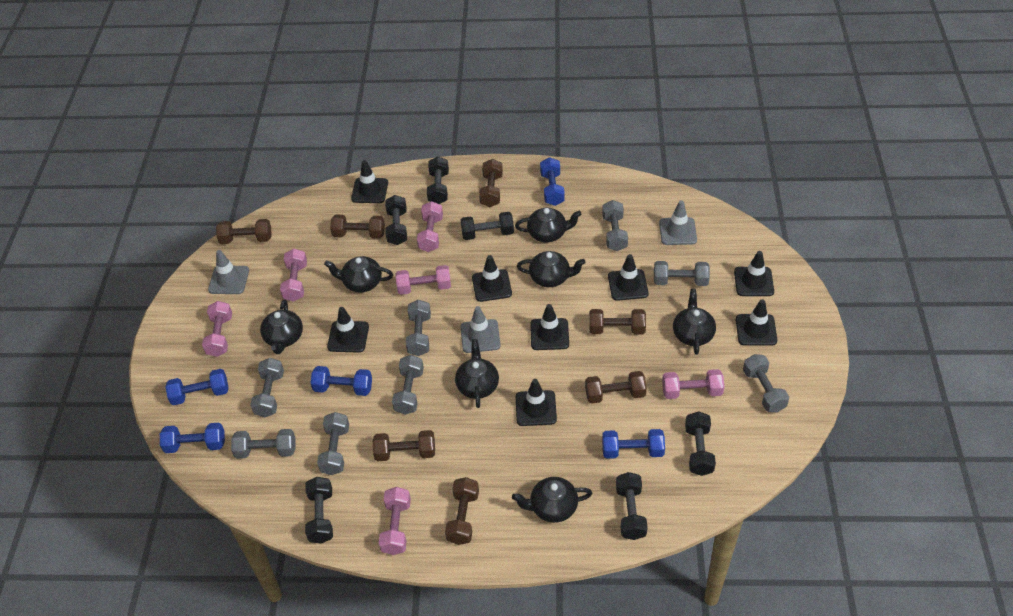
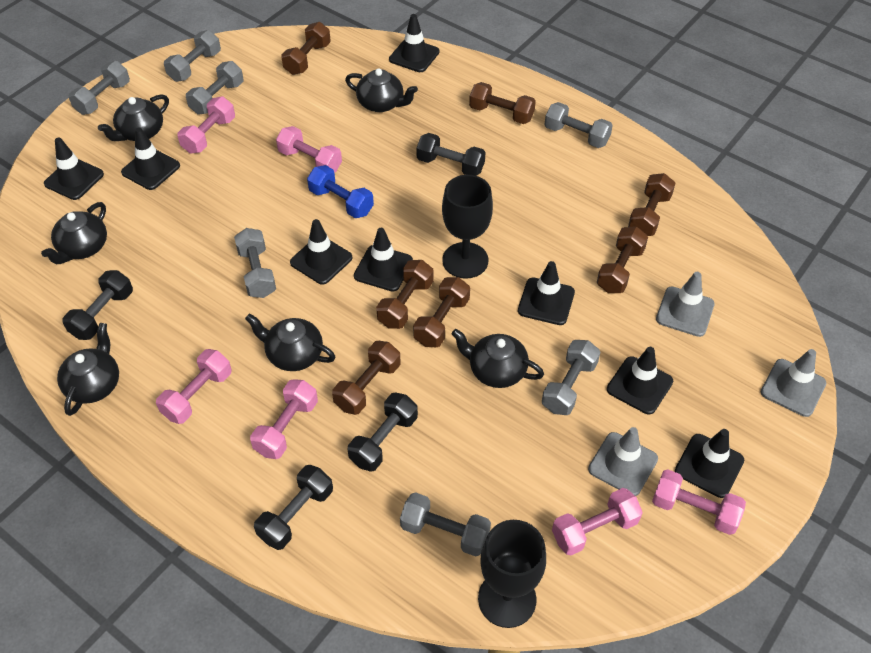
black dumbbell: 6 -> 4
black goblet: 0 -> 2
black teapot: 7 -> 6
blue dumbbell: 5 -> 1
grey dumbbell: 8 -> 7

